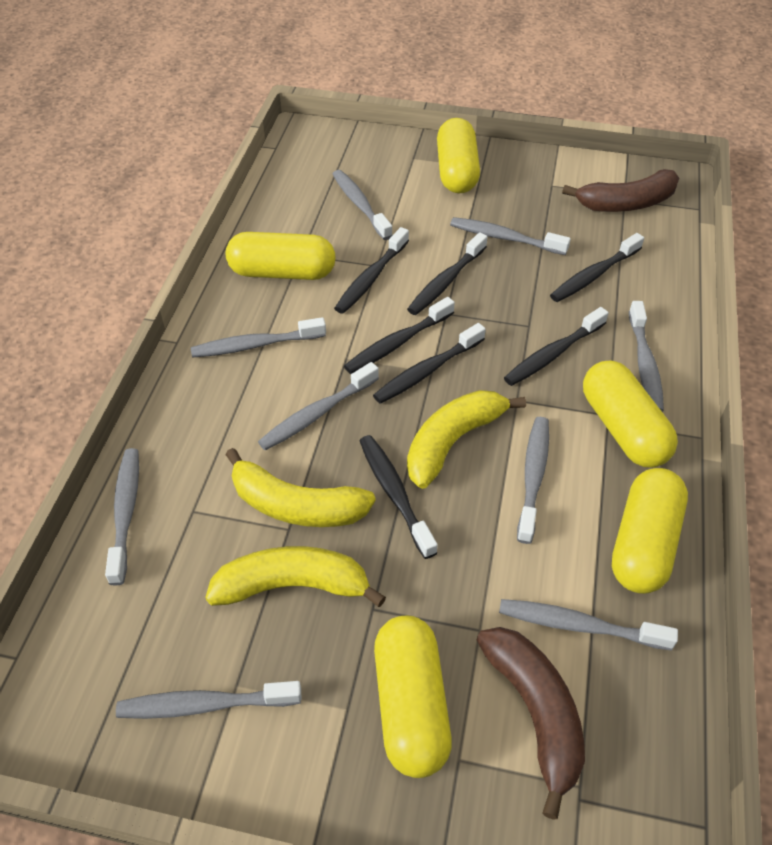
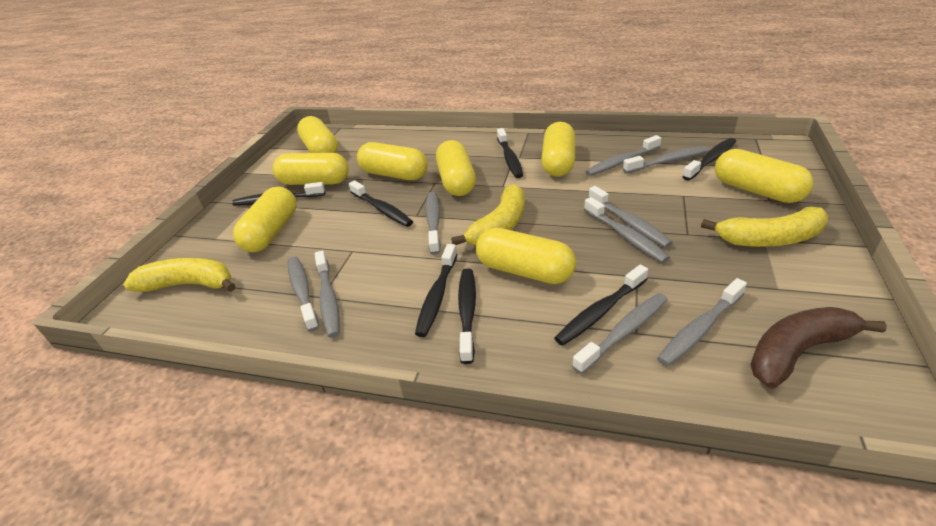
brown banana: 2 -> 1
yellow capsule: 5 -> 8

